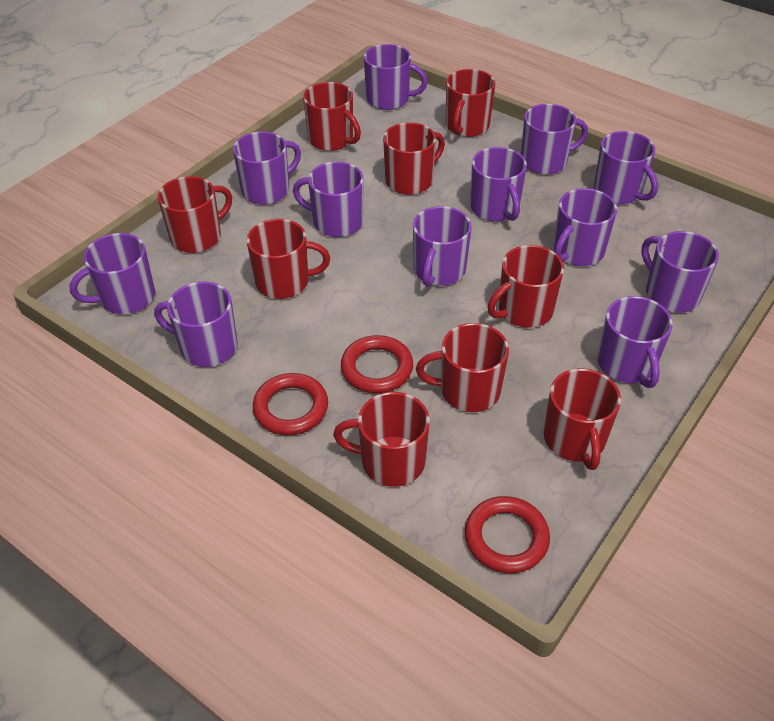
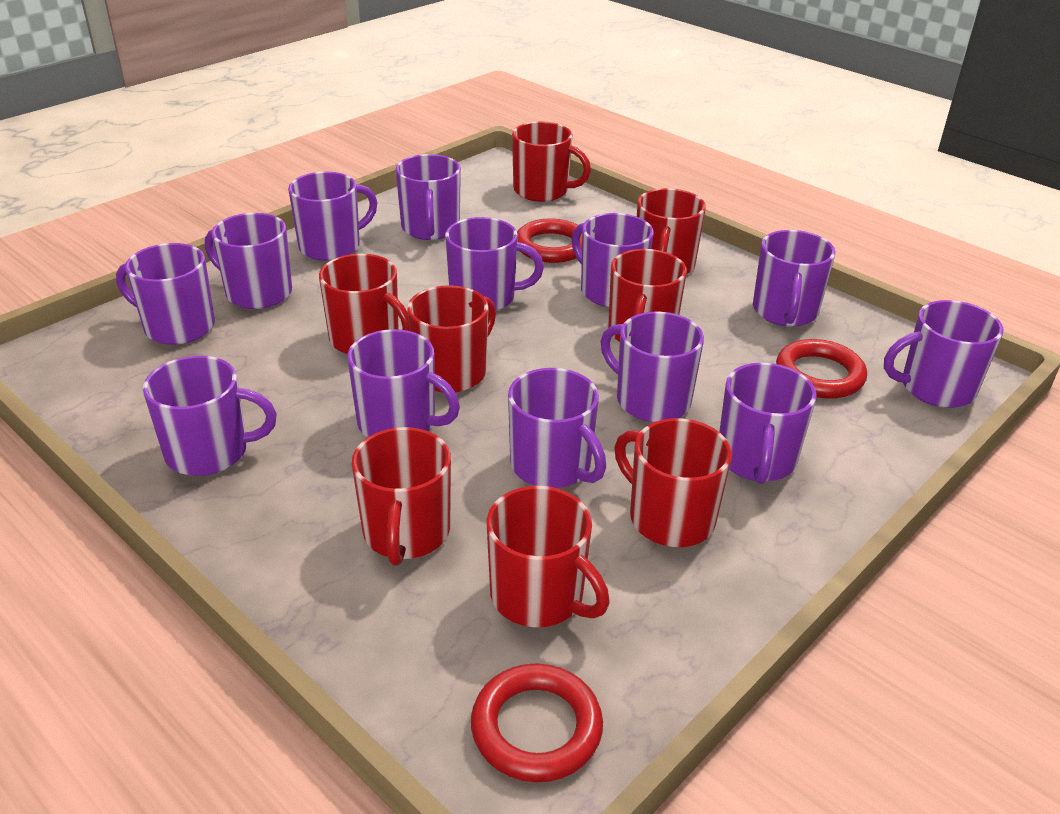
purple mug: 12 -> 13
red mug: 9 -> 8

